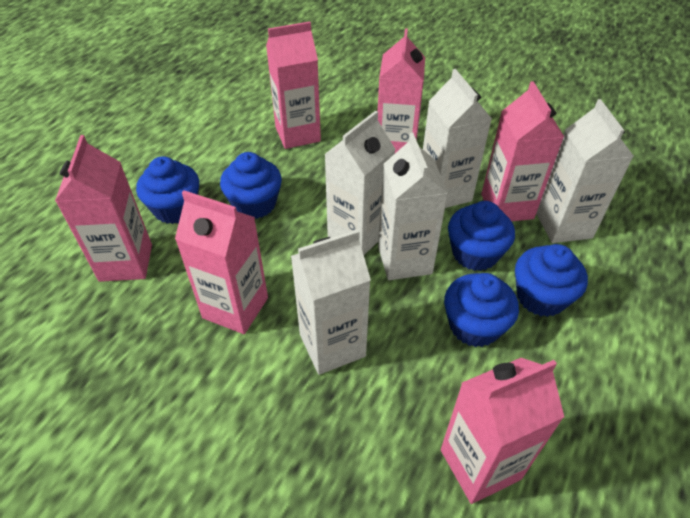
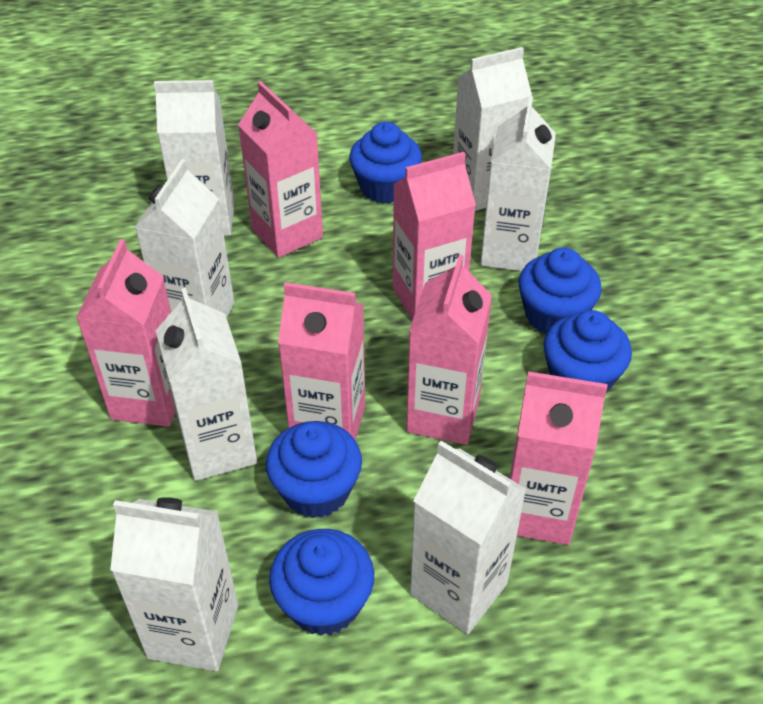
white carton: 5 -> 7

